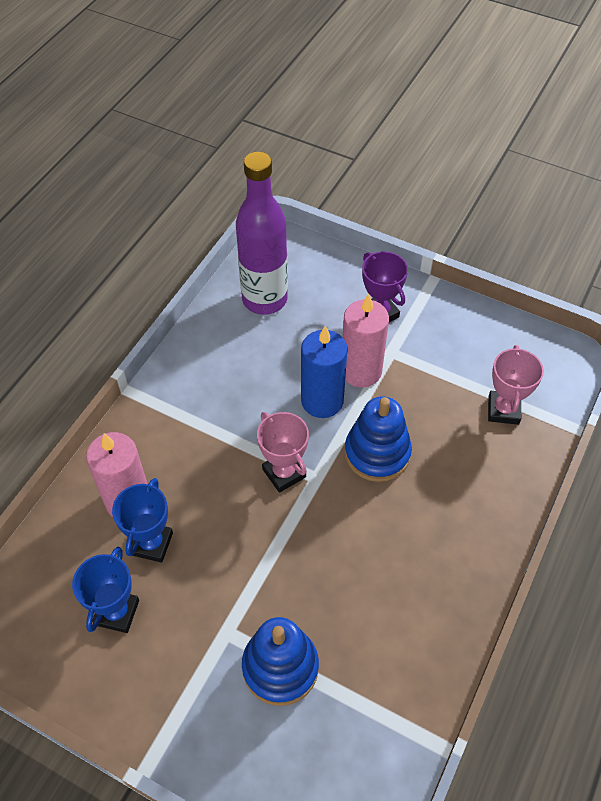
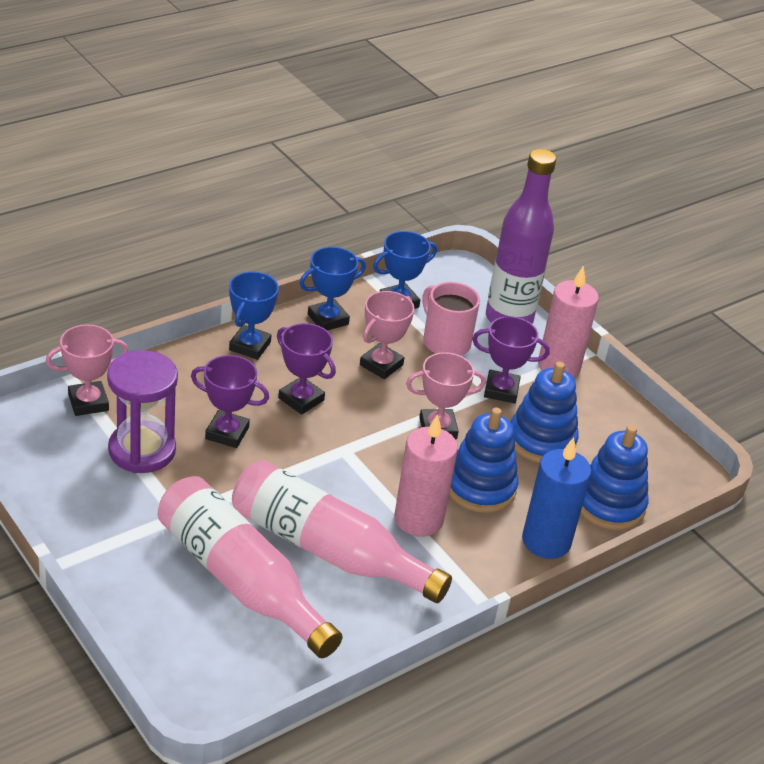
blue stacking toy: 2 -> 3
blue trophy: 2 -> 3
pink bottle: 0 -> 2
pink mug: 0 -> 1
pink trophy: 2 -> 3
purple hourglass: 0 -> 1
purple trophy: 1 -> 3

